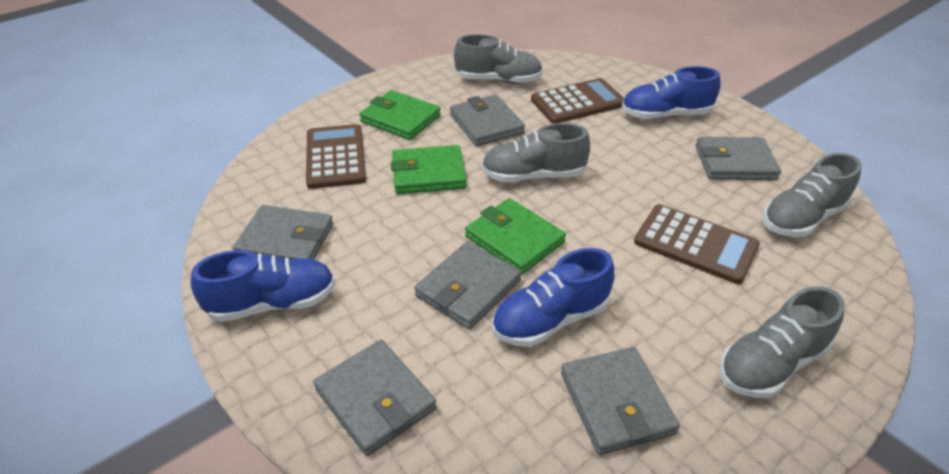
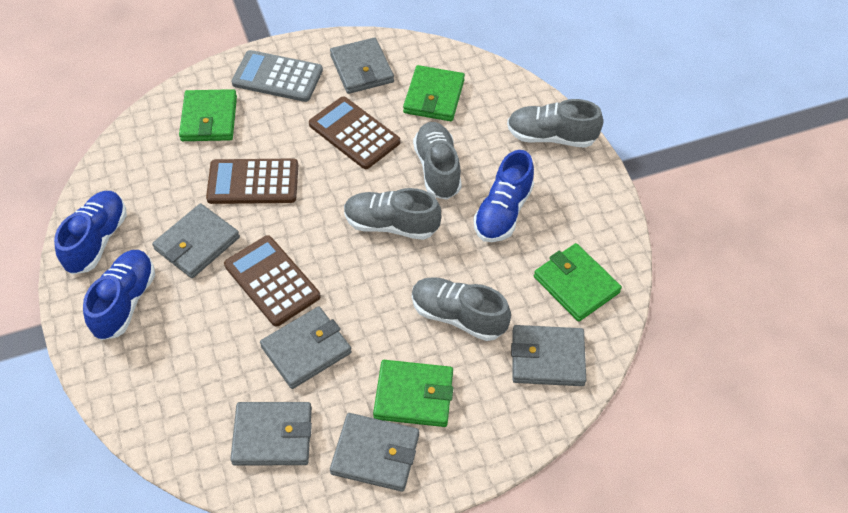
green wallet: 3 -> 4
grey calculator: 0 -> 1

